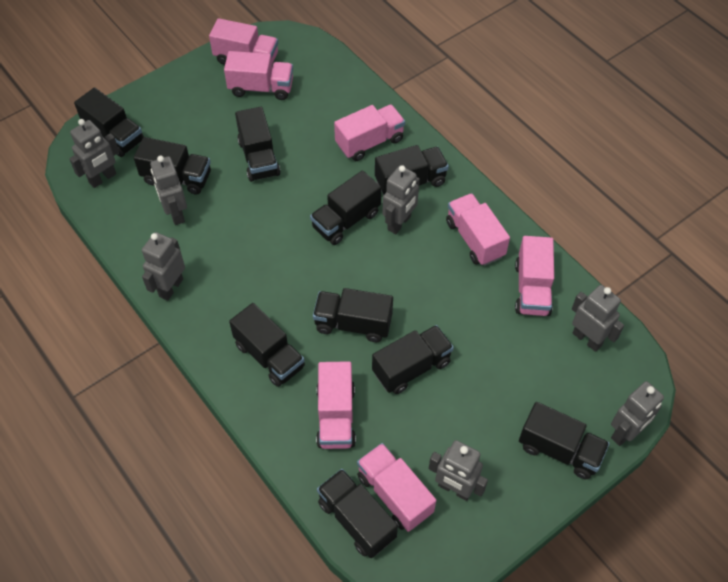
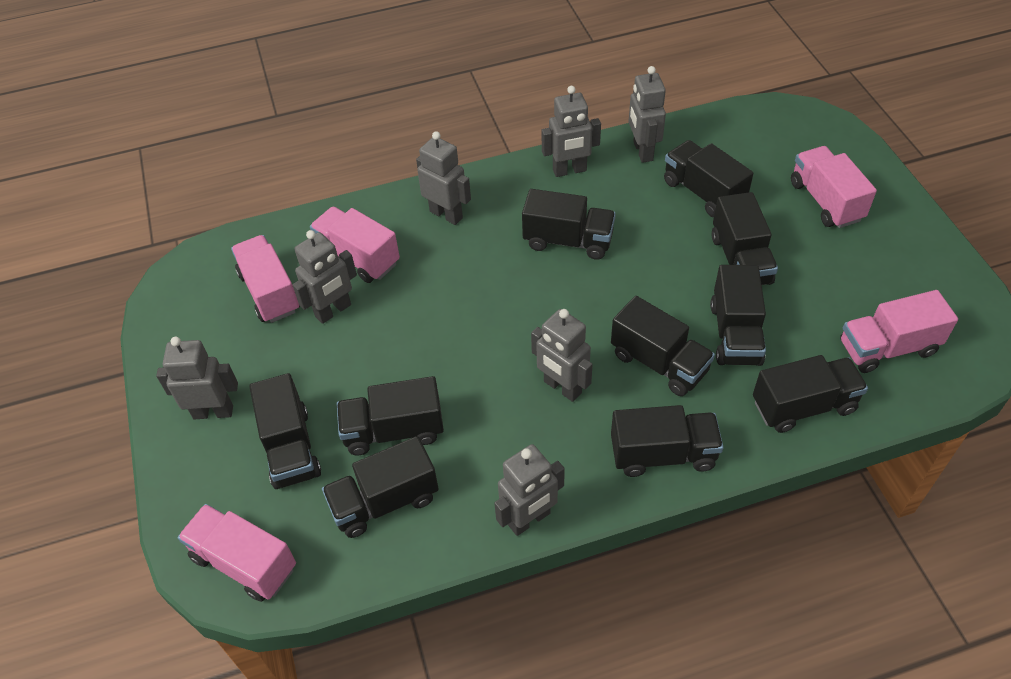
pink truck: 7 -> 5

